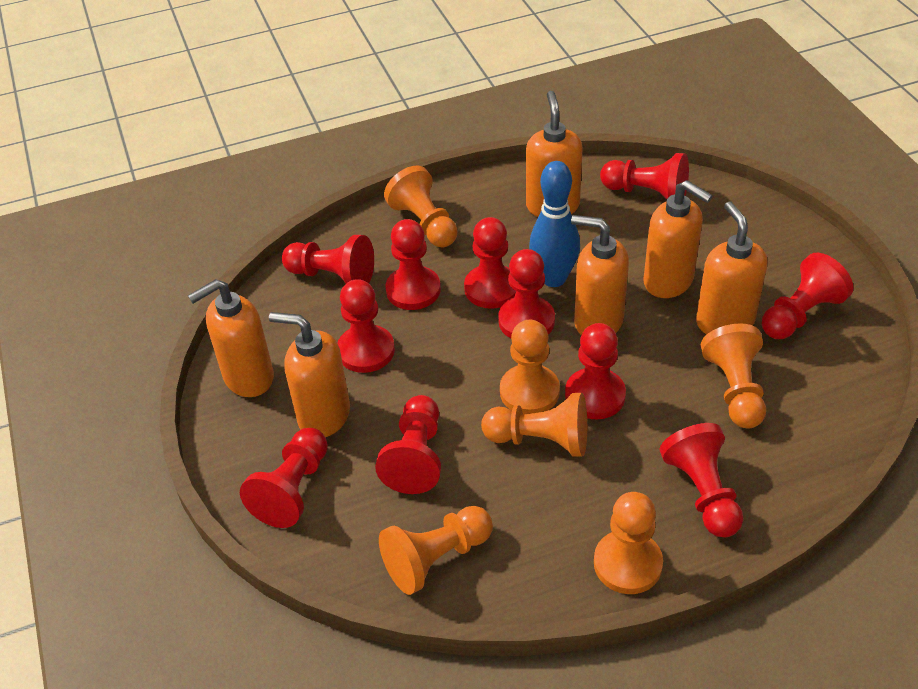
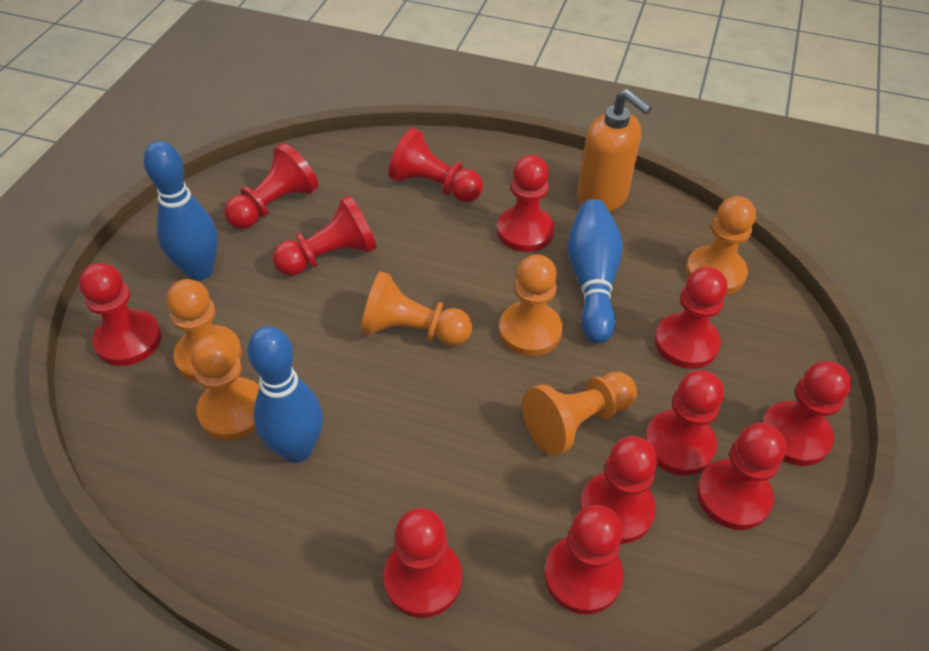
blue bowling pin: 1 -> 3
orange soap dispenser: 6 -> 1
red pawn: 11 -> 12

